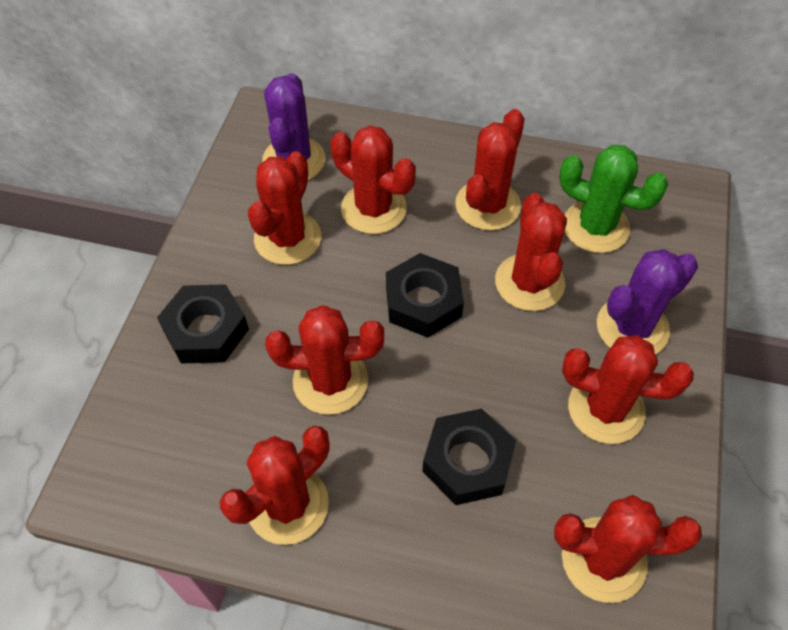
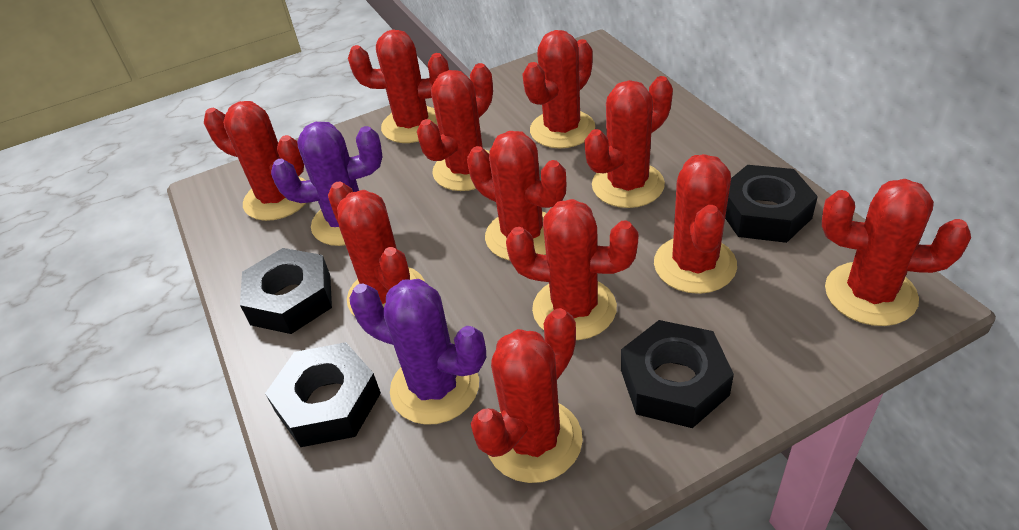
black nut: 3 -> 4
green cactus: 1 -> 0
red cactus: 8 -> 11

